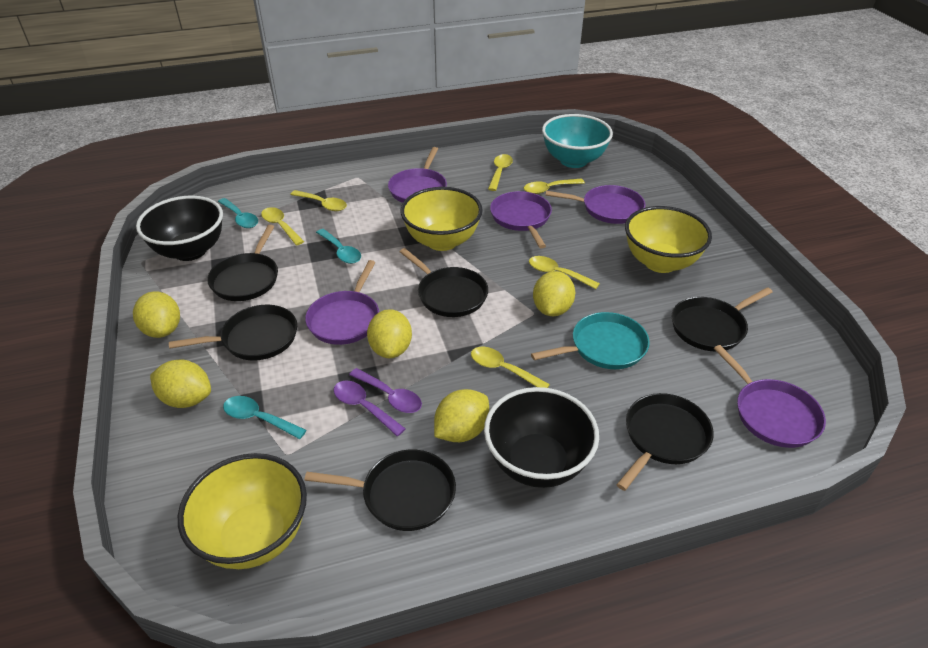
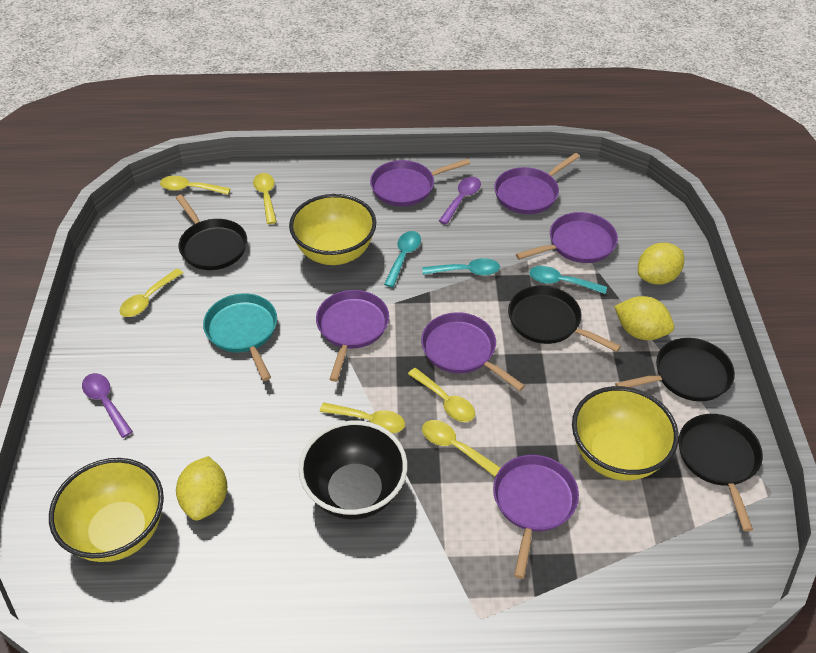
black bowl: 2 -> 1
black pan: 6 -> 4
purple pan: 5 -> 6
turquoise bowl: 1 -> 0
yellow lemon: 5 -> 3

